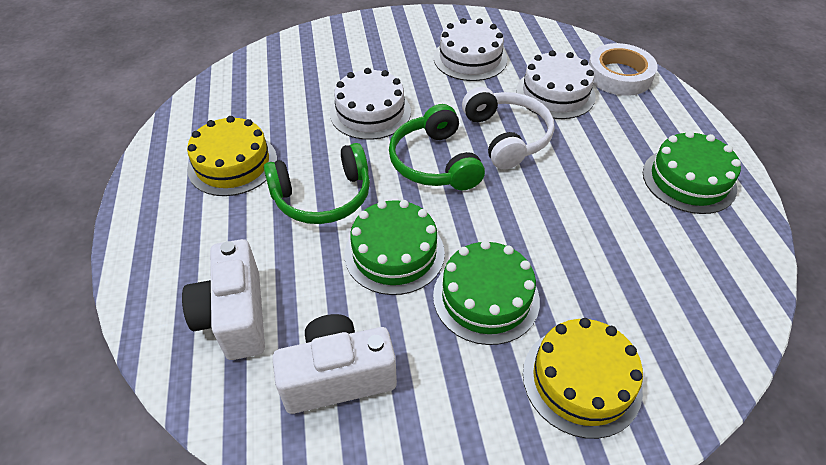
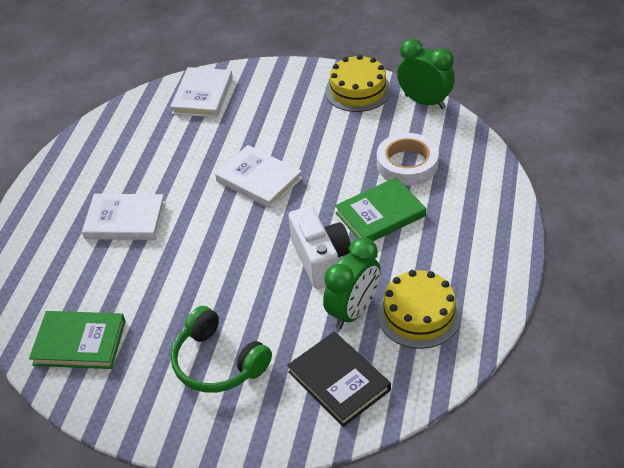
black book: 0 -> 1
green book: 0 -> 2
green cake: 3 -> 0
green clock: 0 -> 2
green headphones: 2 -> 1
white book: 0 -> 3
white cake: 3 -> 0
white camera: 2 -> 1
white headphones: 1 -> 0

